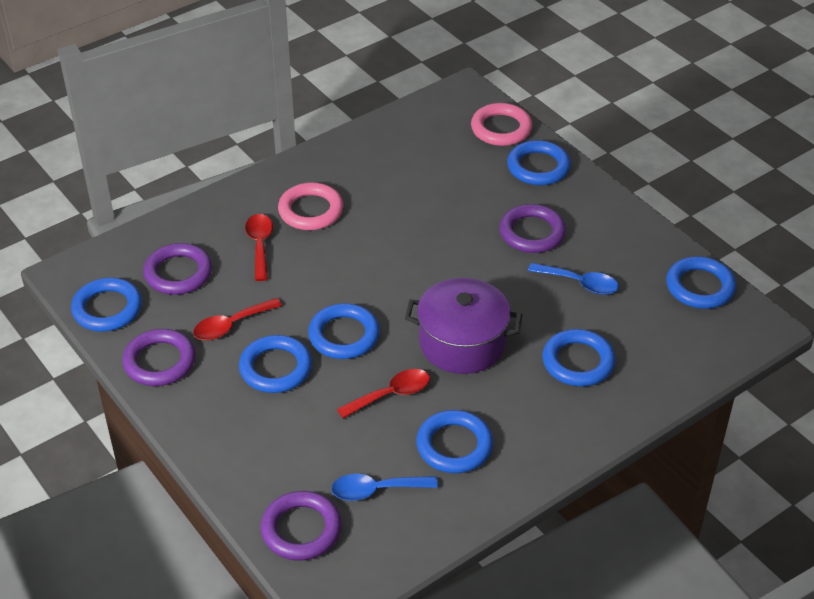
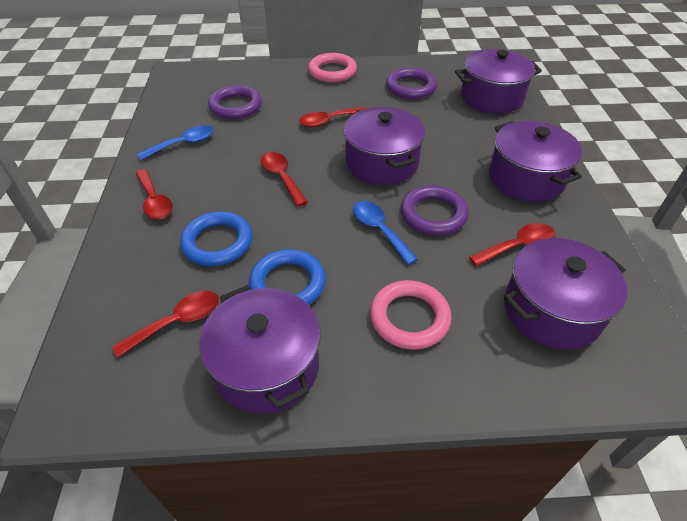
blue ring: 7 -> 2
purple pot: 1 -> 5
purple ring: 4 -> 3
red spoon: 3 -> 5

